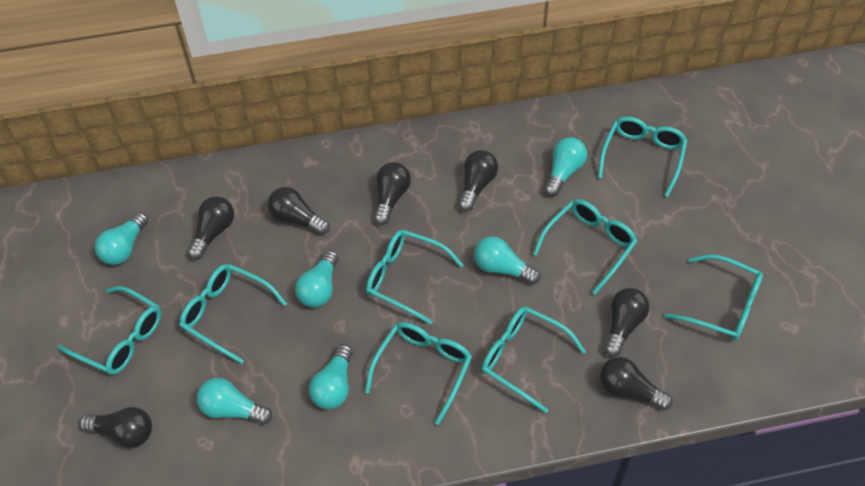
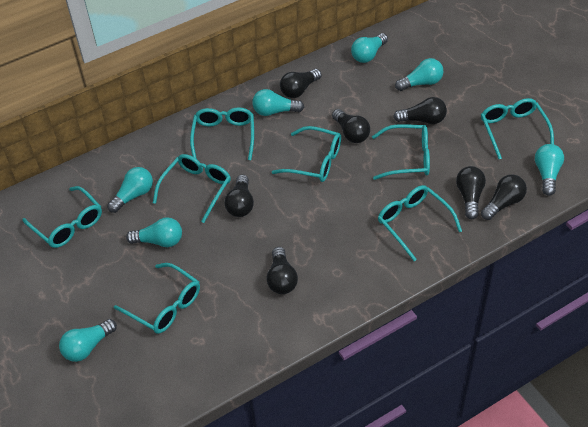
turquoise light bulb: 6 -> 7

